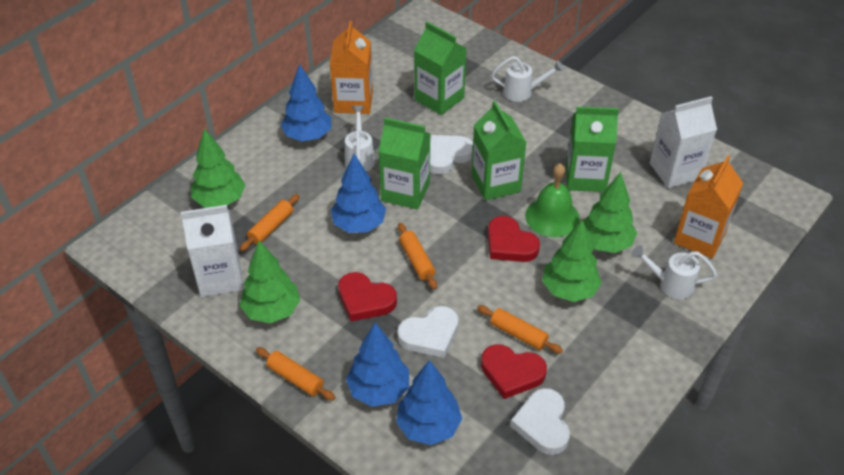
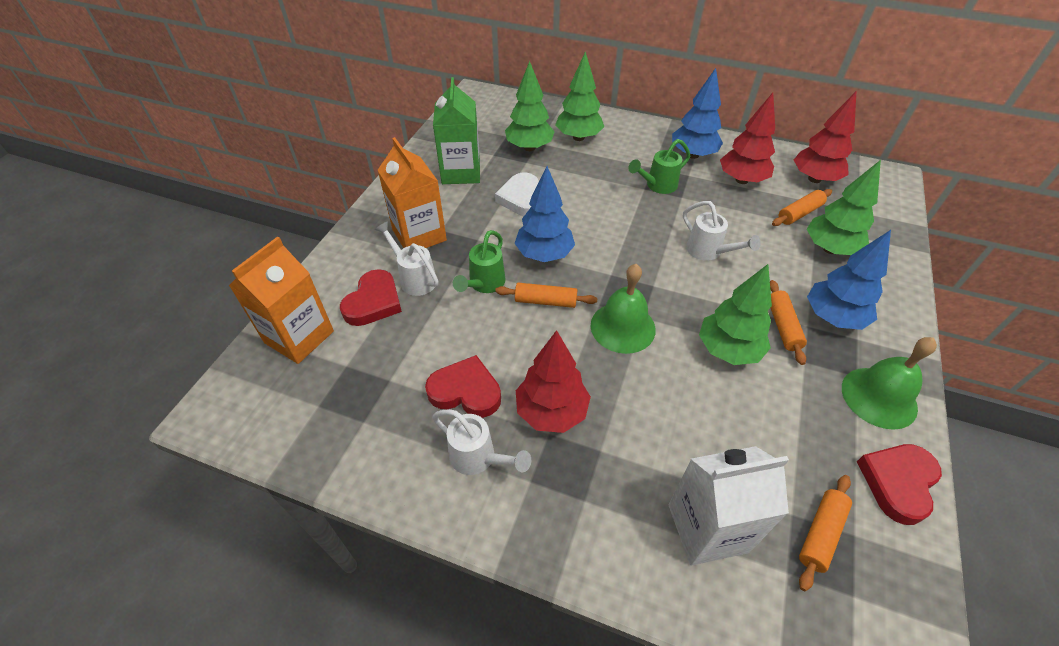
blue tree: 4 -> 3
green bell: 1 -> 2
green carton: 4 -> 1
green watering can: 0 -> 2
red tree: 0 -> 3
white carton: 2 -> 1
white heart: 3 -> 1

